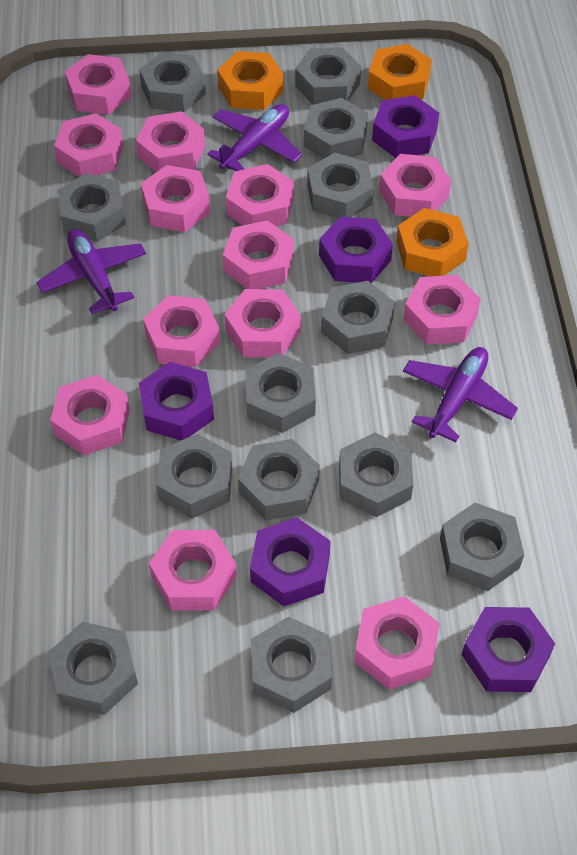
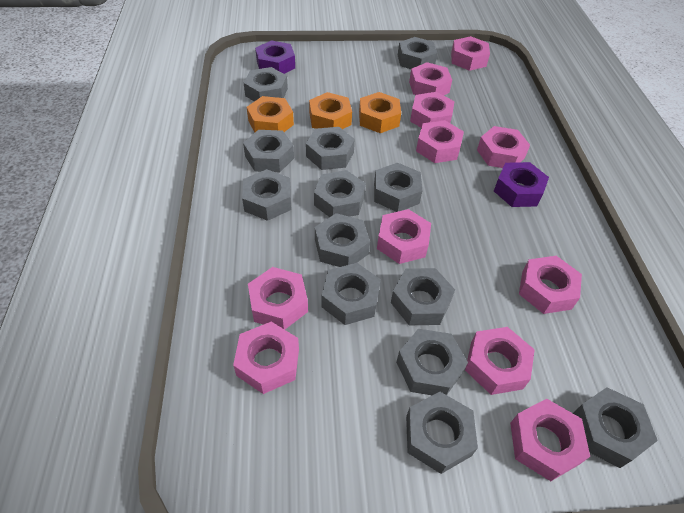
pink nut: 13 -> 11
purple nut: 5 -> 2
purple plane: 3 -> 0

